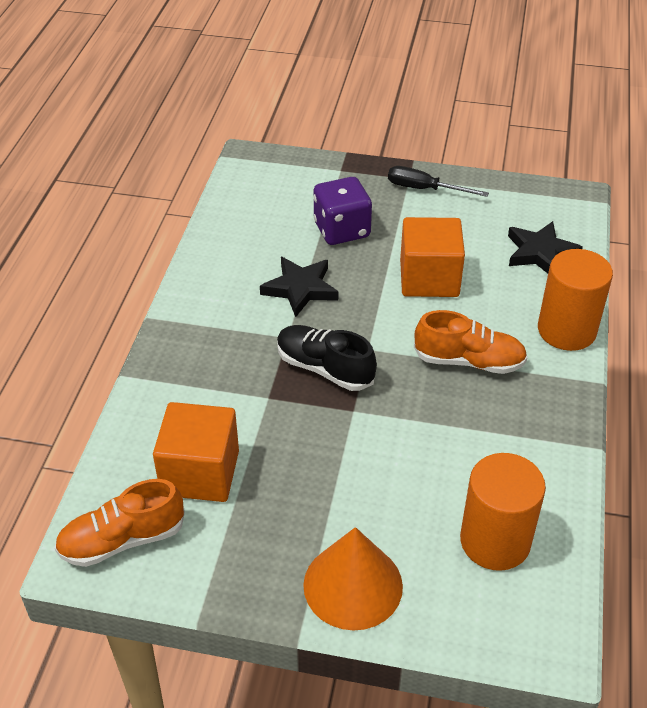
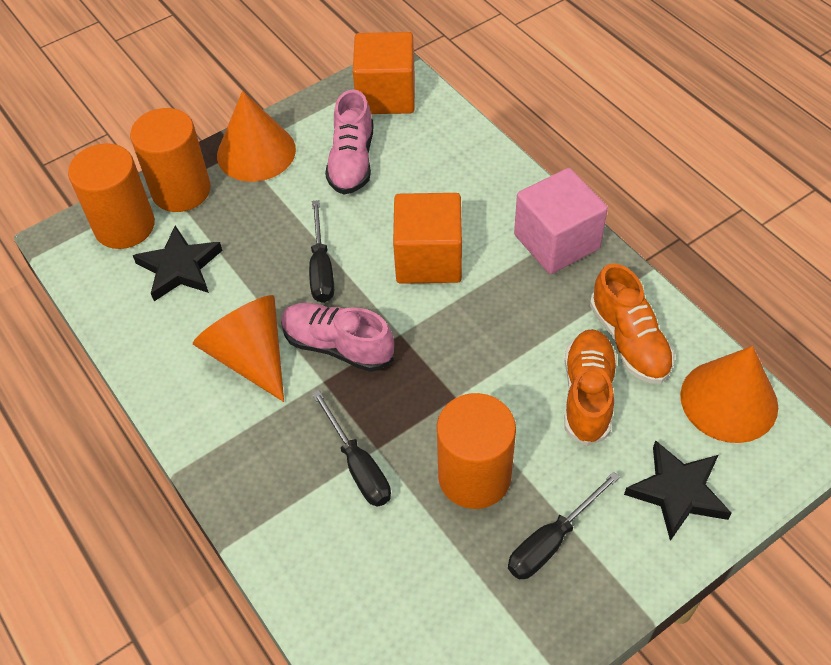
black screwdriver: 1 -> 3
black shoe: 1 -> 0
orange cone: 1 -> 3
orange cylinder: 2 -> 3
pink cube: 0 -> 1
pink shoe: 0 -> 2
purple dice: 1 -> 0

